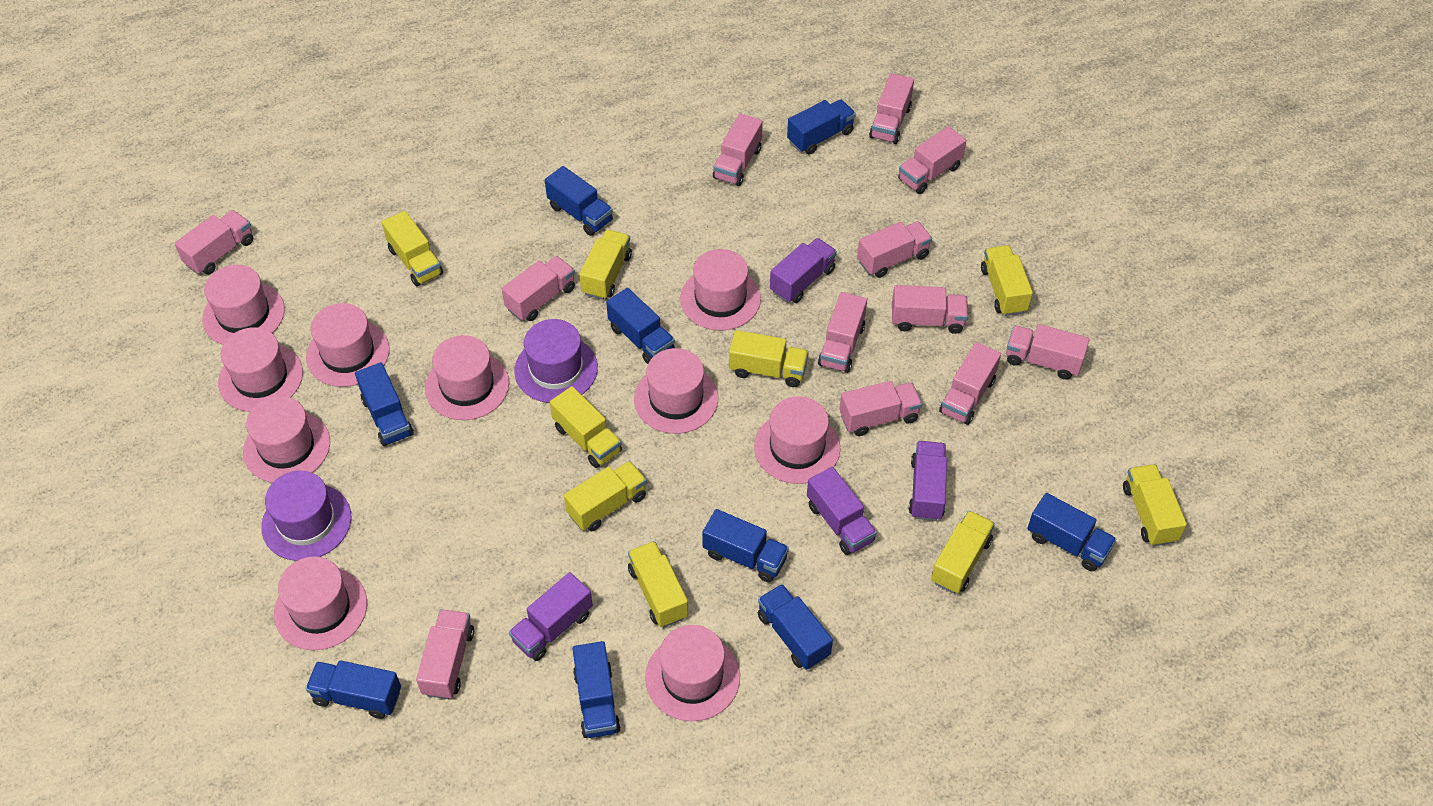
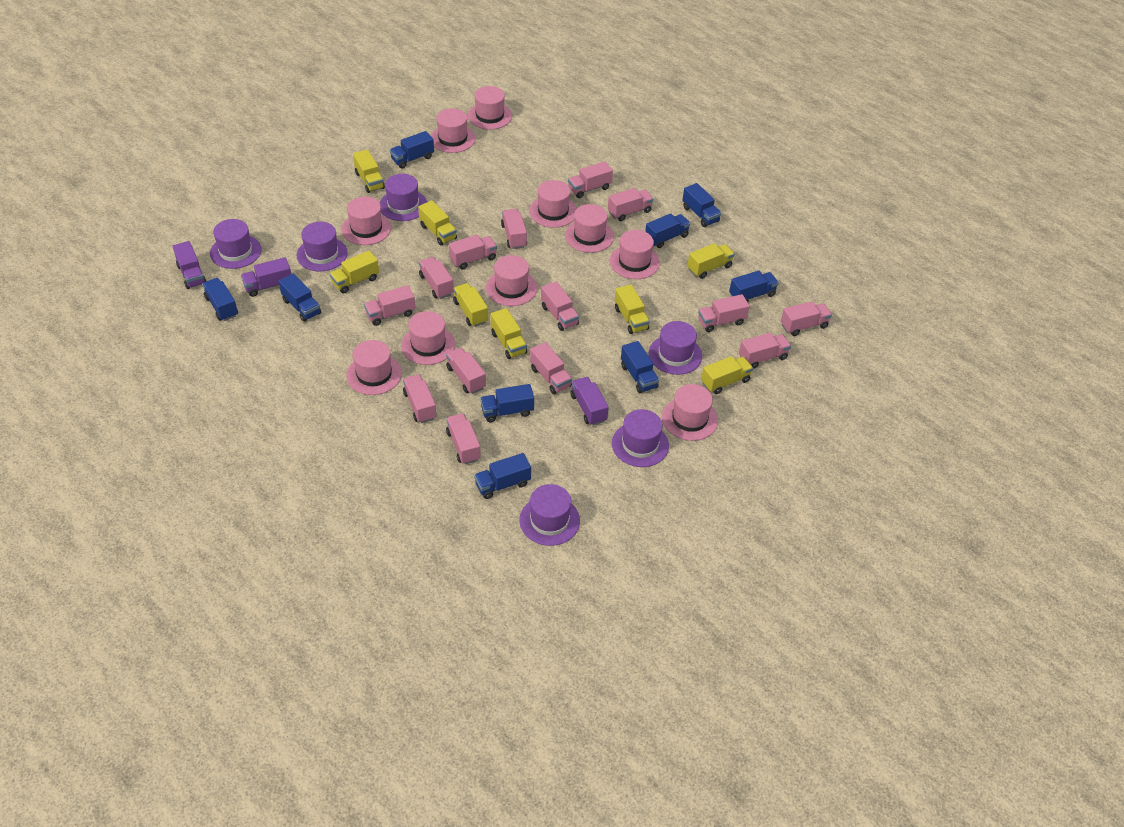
pink truck: 12 -> 14
purple hat: 2 -> 6
purple truck: 4 -> 3
yellow truck: 9 -> 8

